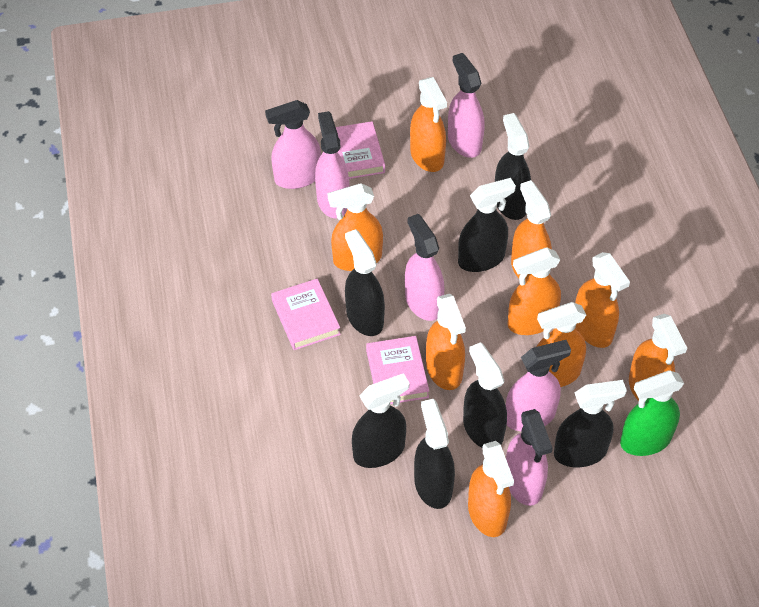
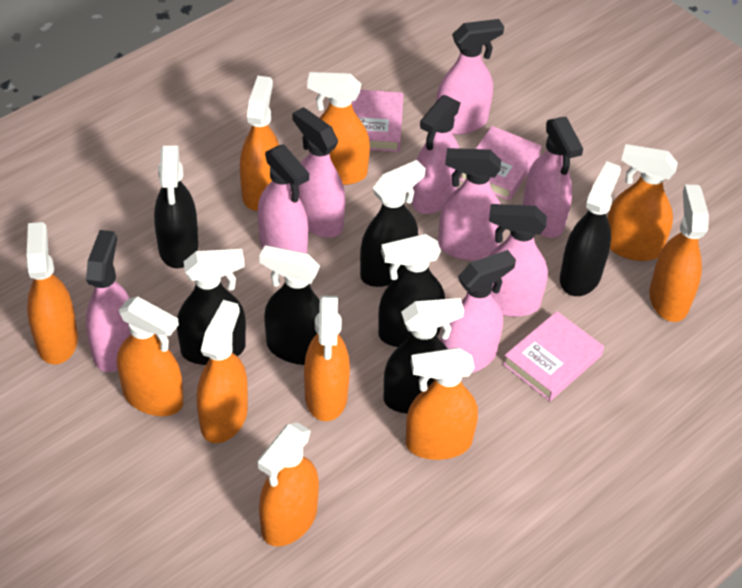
green spray bottle: 1 -> 0
orange spray bottle: 9 -> 10
pink spray bottle: 6 -> 9

